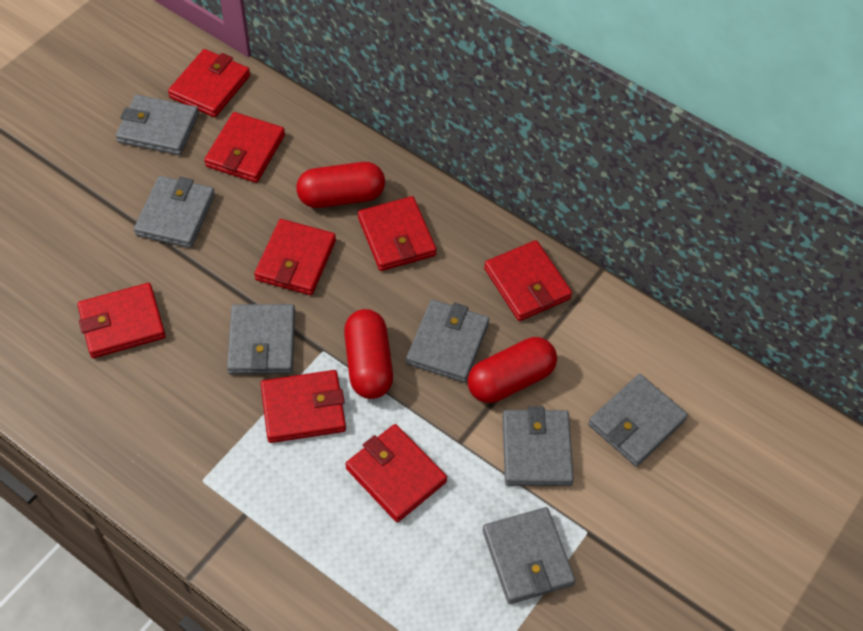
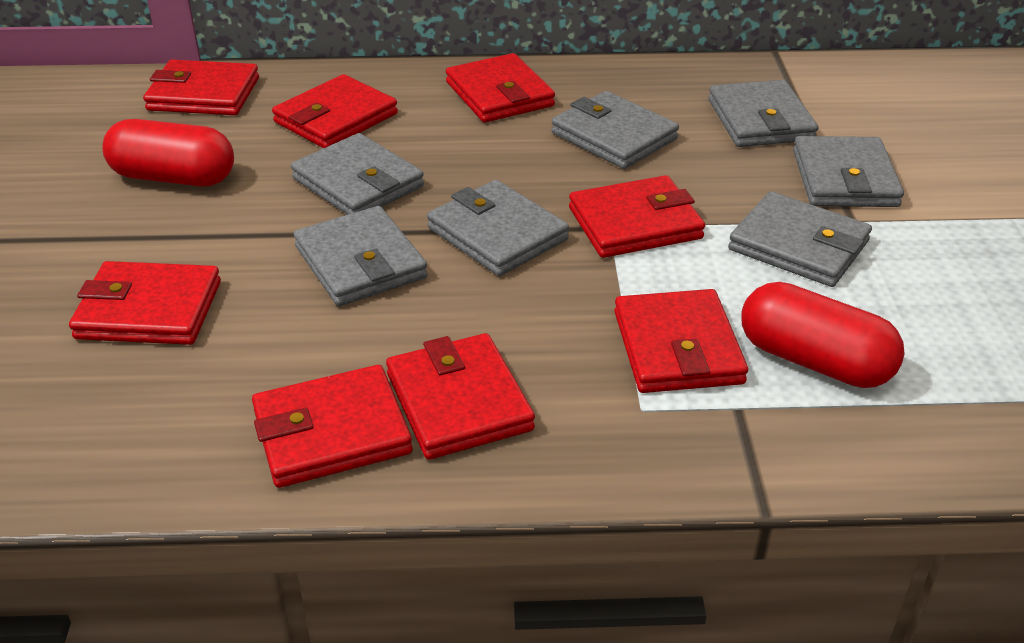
red capsule: 3 -> 2

